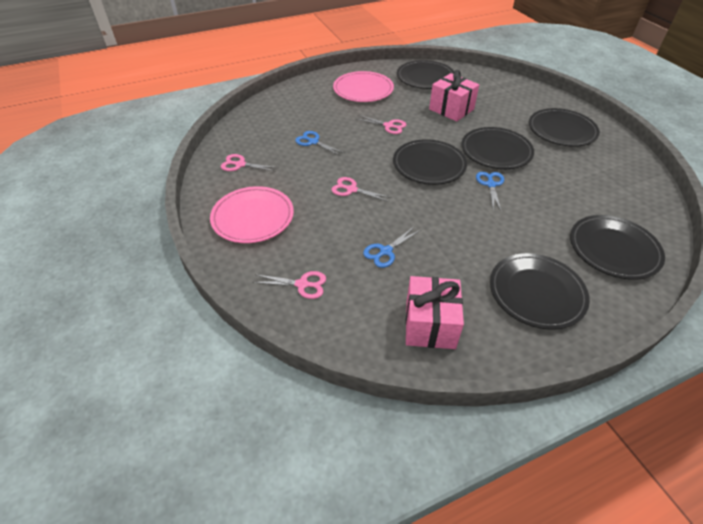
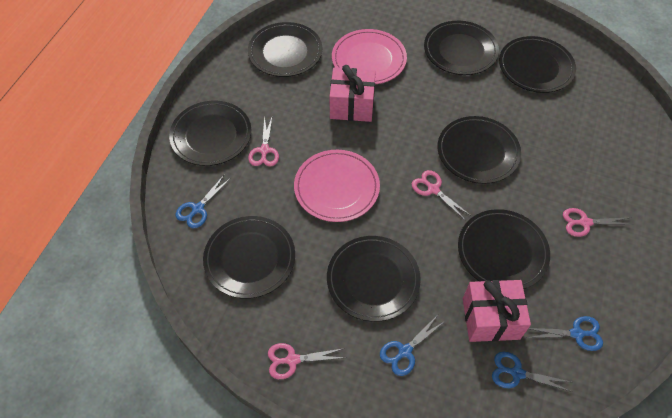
black plate: 6 -> 8
blue scissors: 3 -> 4

